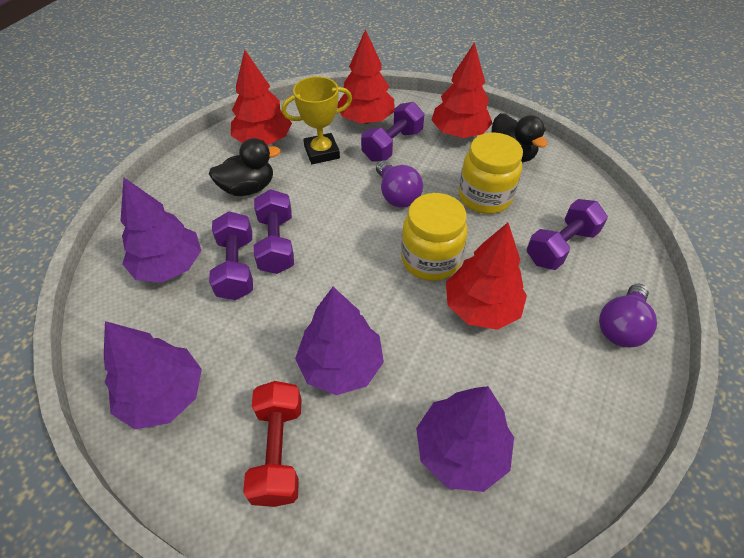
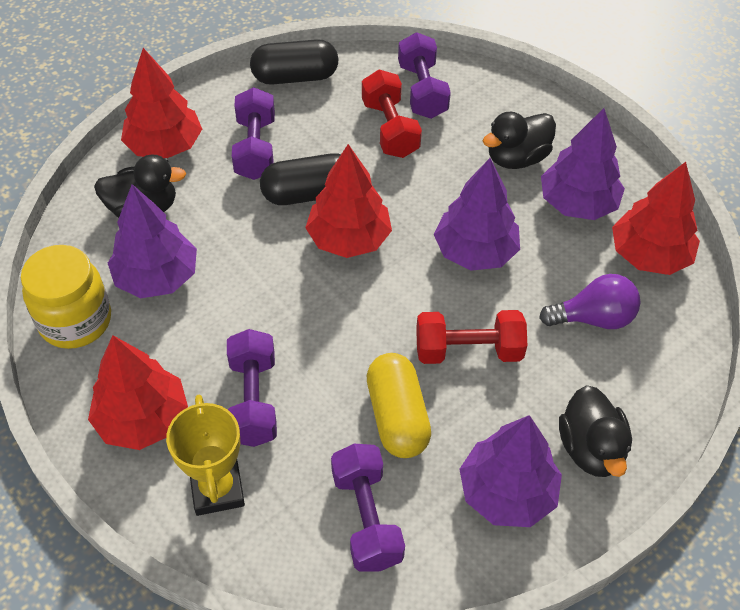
black capsule: 0 -> 2
black duck: 2 -> 3
purple light bulb: 2 -> 1
red dumbbell: 1 -> 2
yellow capsule: 0 -> 1
yellow jar: 2 -> 1

